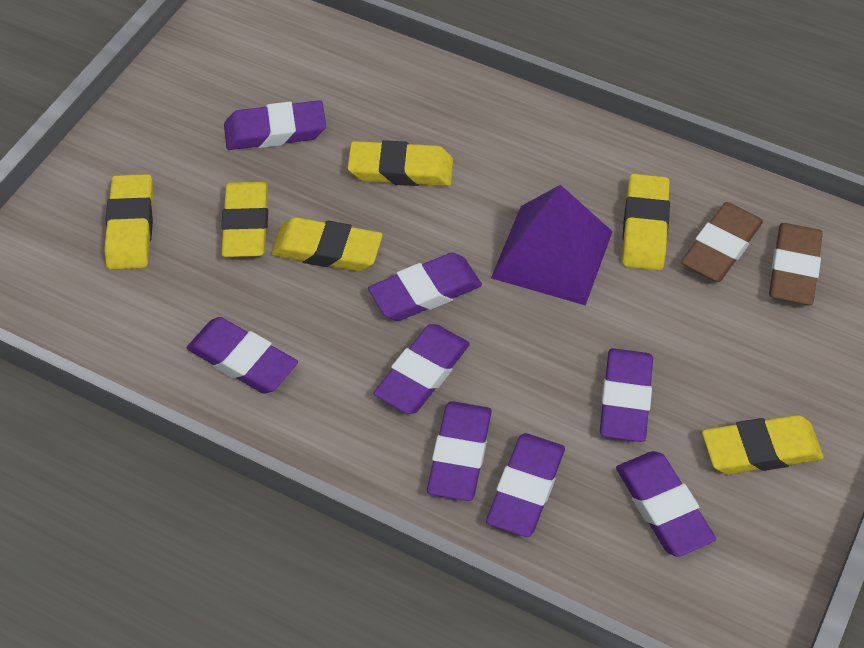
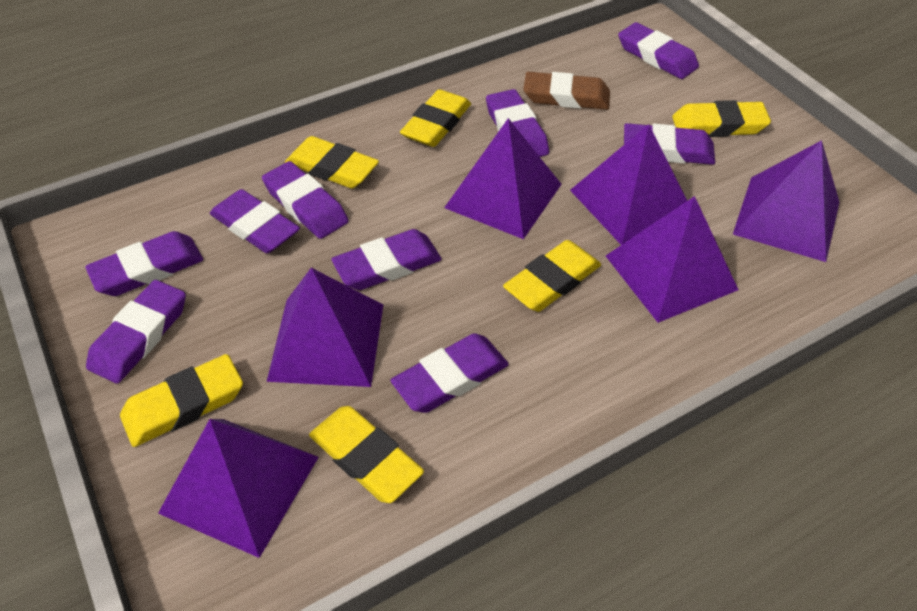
brown eraser: 2 -> 1
purple eraser: 8 -> 9
purple pyramid: 1 -> 6

